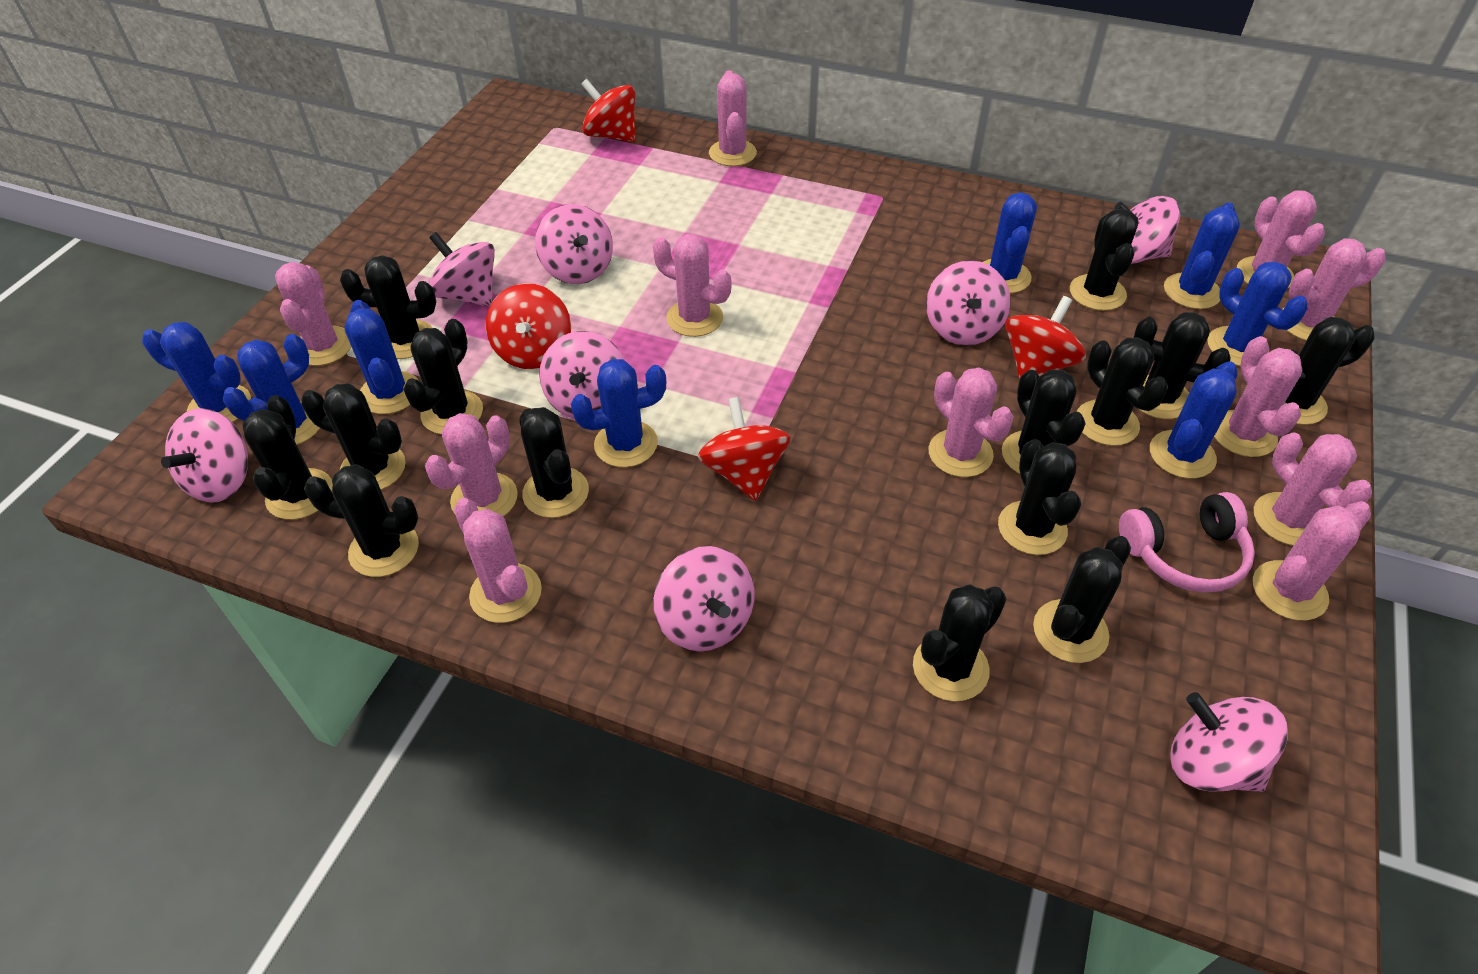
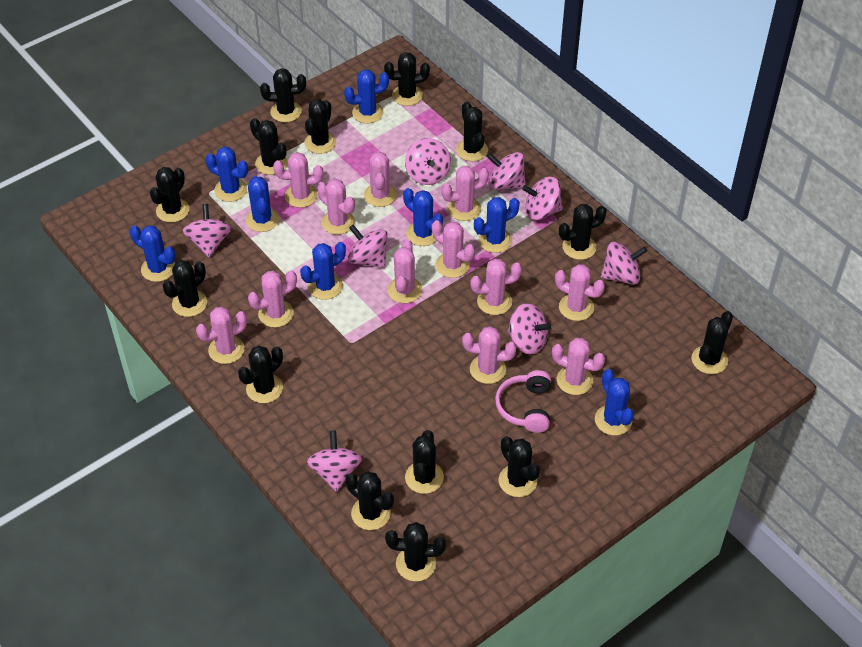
pink cactus: 11 -> 12
red spinning top: 4 -> 0

